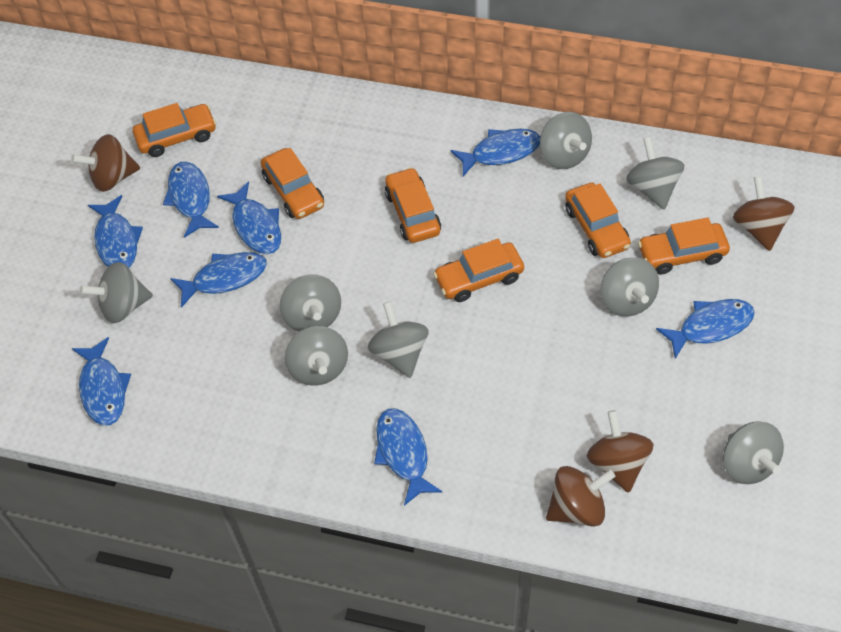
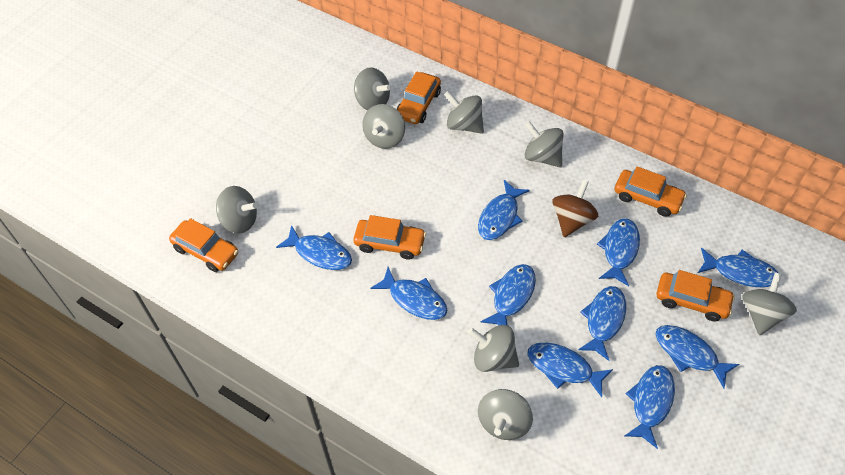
blue fish: 8 -> 10
brown spinning top: 4 -> 1
orange car: 6 -> 5

